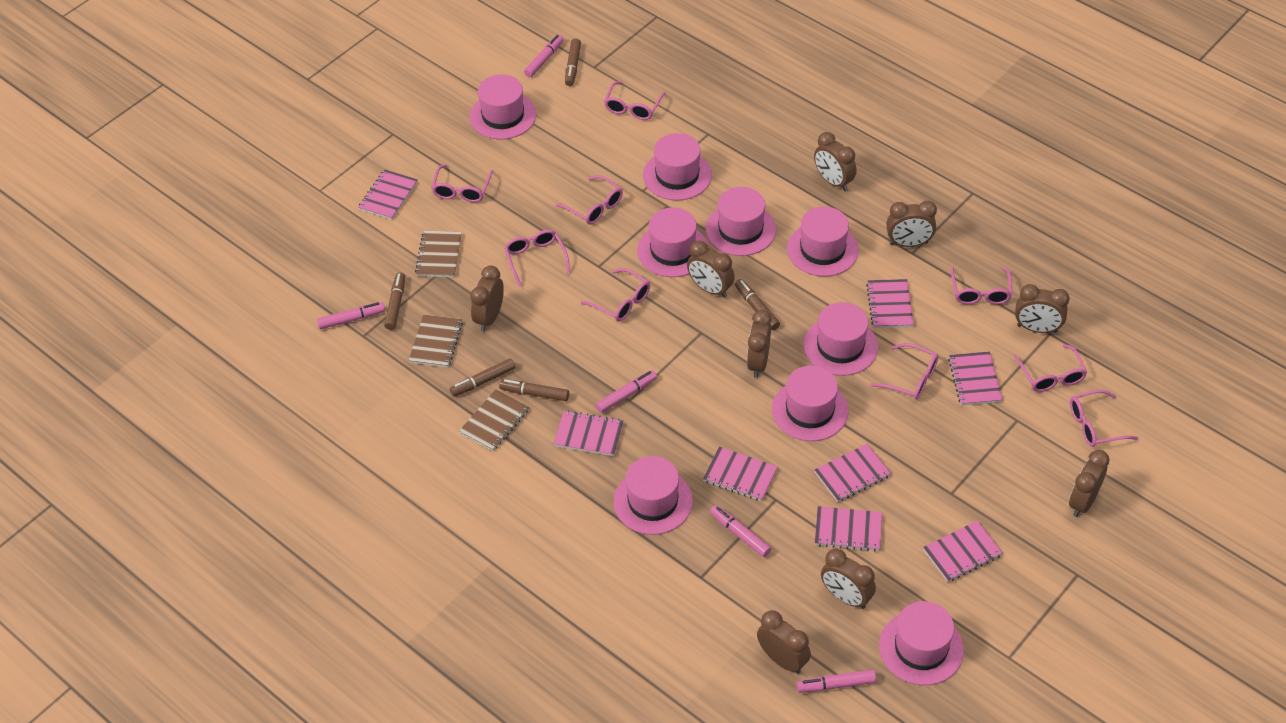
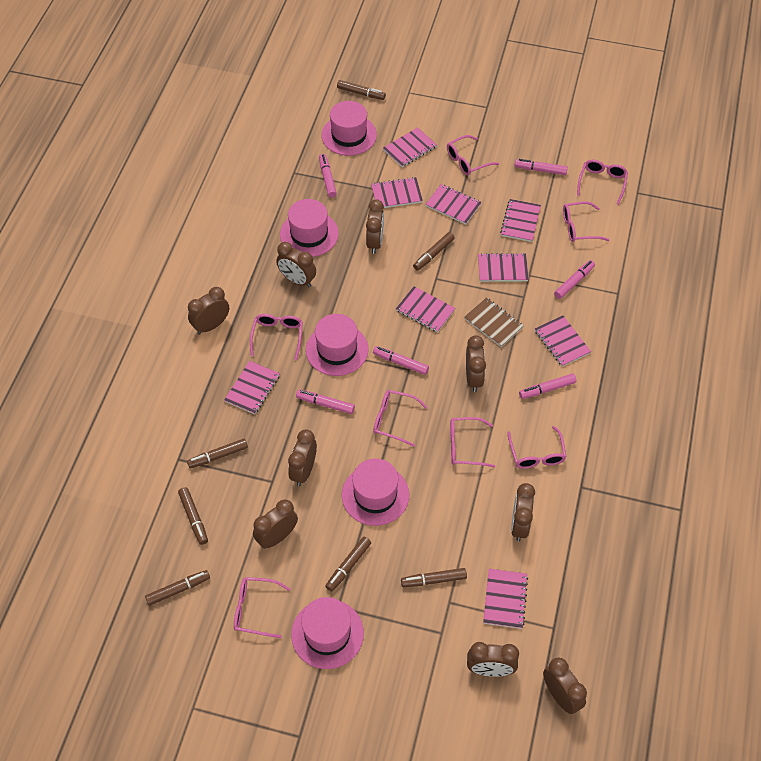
brown marker: 5 -> 7
brown notebook: 3 -> 1
pink glasses: 9 -> 8
pink hat: 9 -> 5
pink marker: 5 -> 6
pink notebook: 8 -> 9

